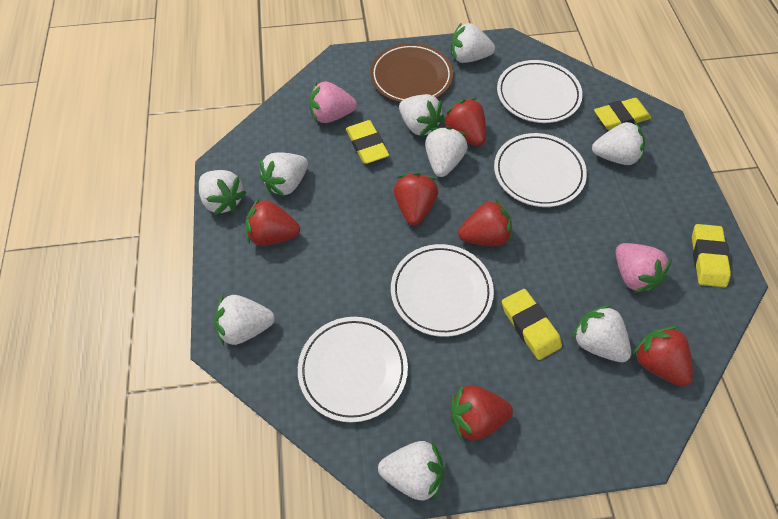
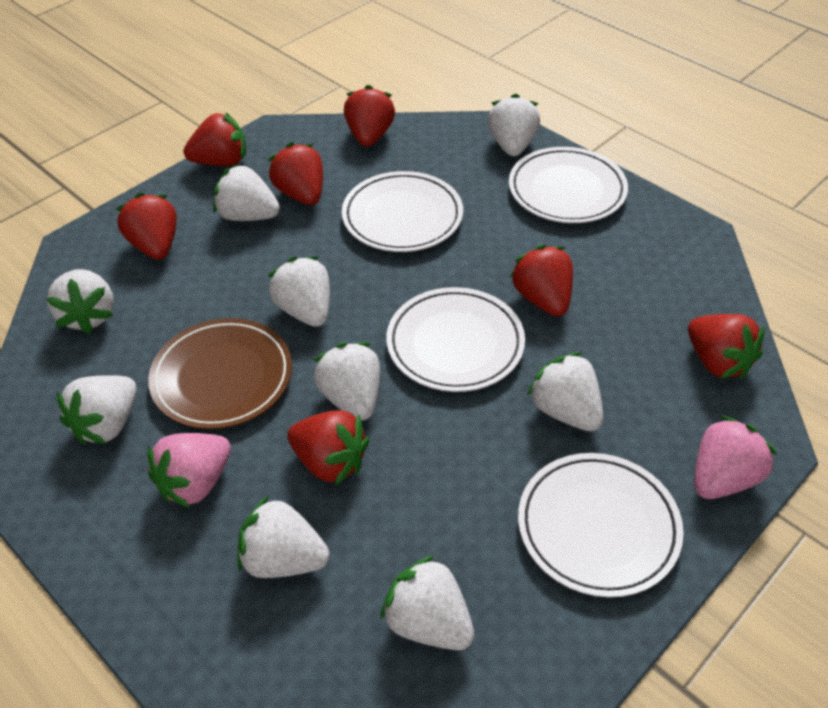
red strawberry: 6 -> 7
yellow eraser: 4 -> 0

